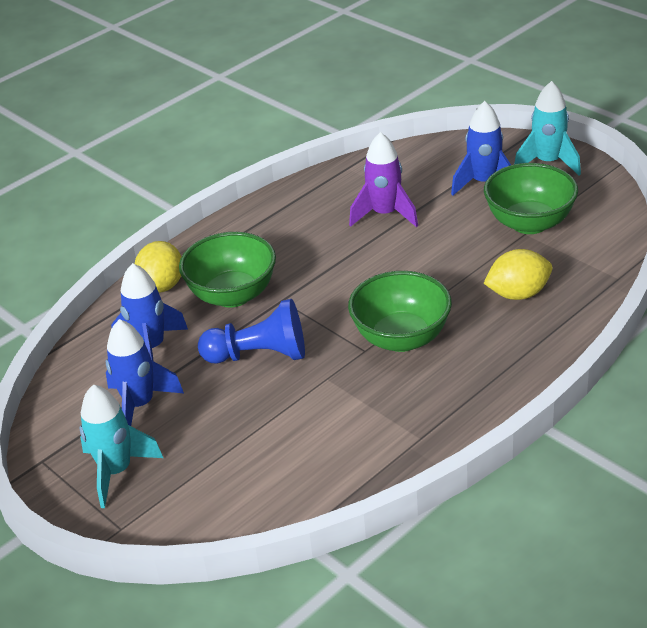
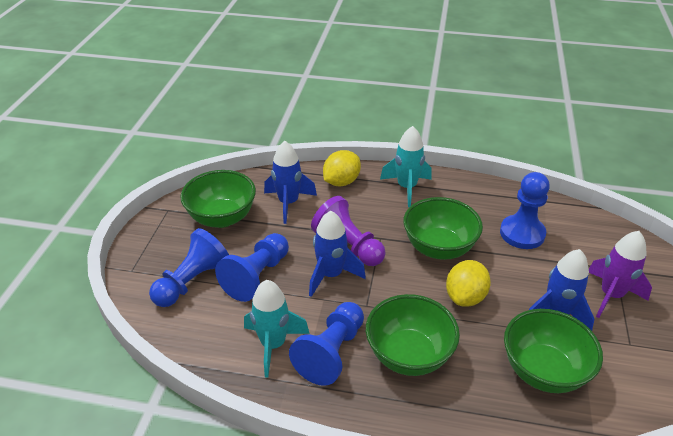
blue pawn: 1 -> 4
green bowl: 3 -> 4
purple pawn: 0 -> 1

